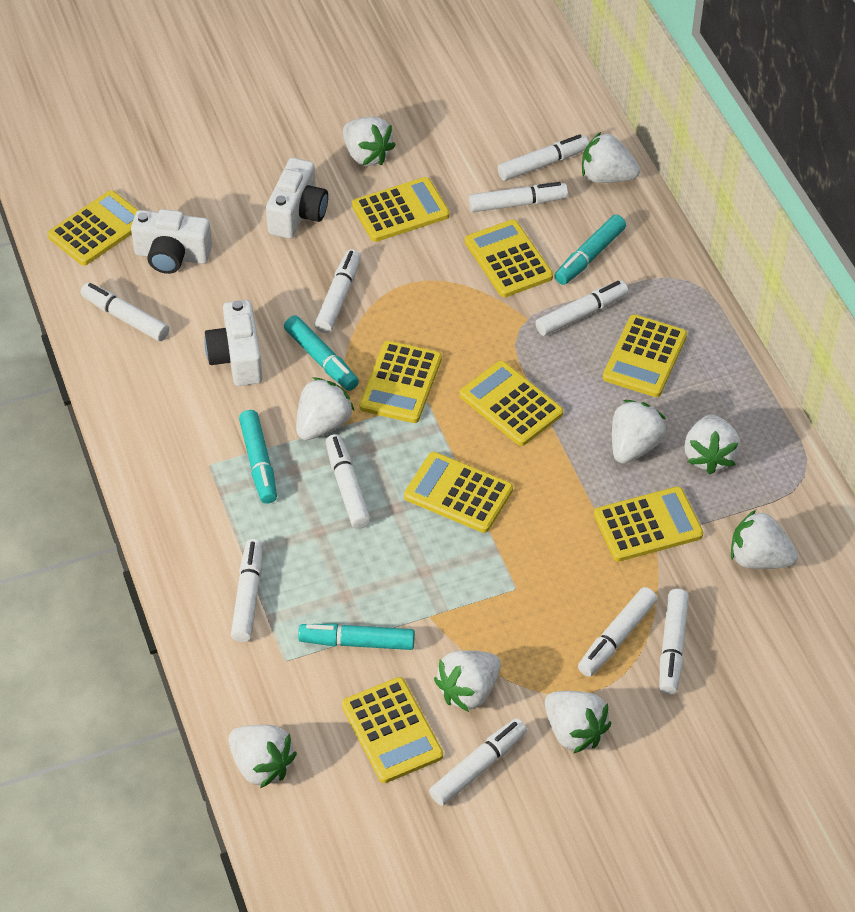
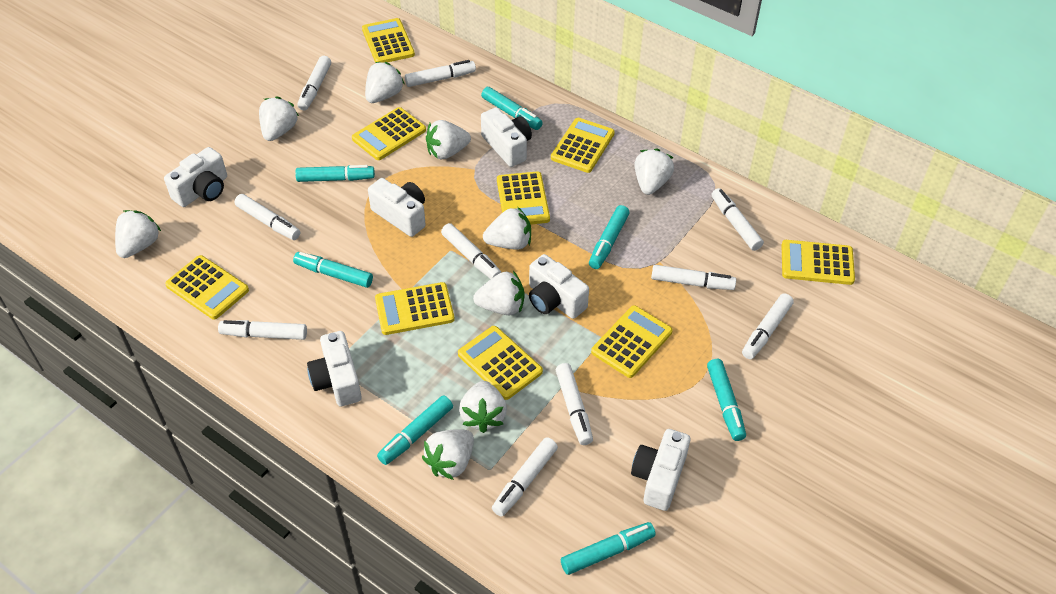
turquoise marker: 4 -> 7
white camera: 3 -> 6

